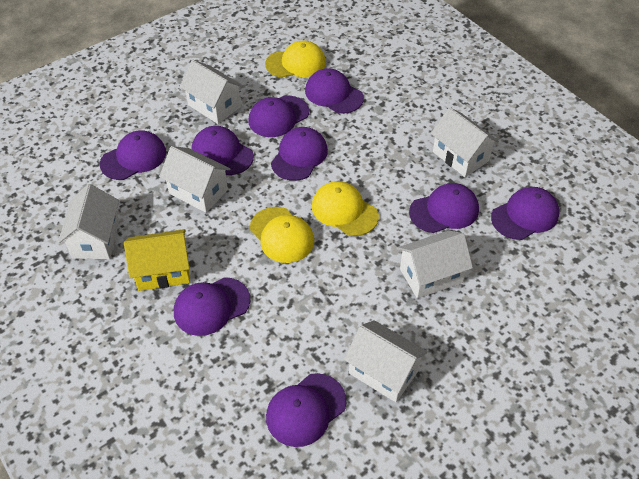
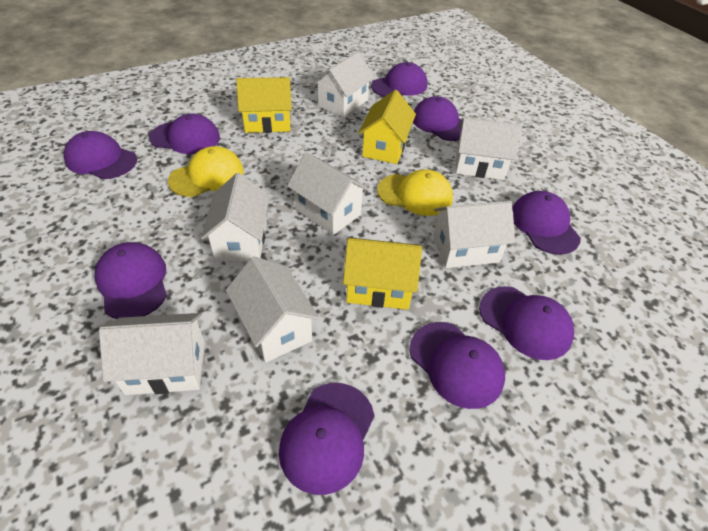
white house: 6 -> 7
yellow cap: 3 -> 2
yellow house: 1 -> 3

